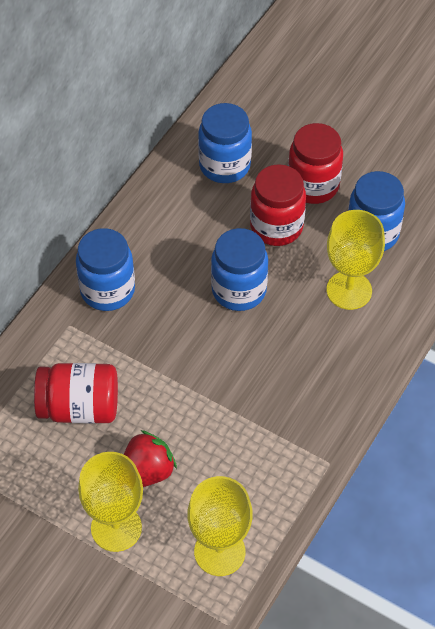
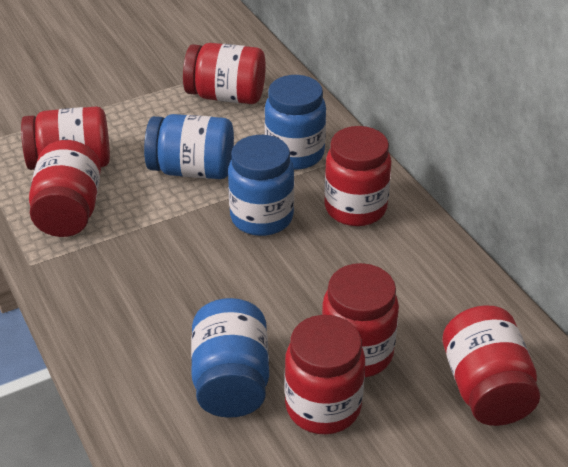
red jar: 3 -> 7
red strawberry: 1 -> 0
yellow goblet: 3 -> 0

